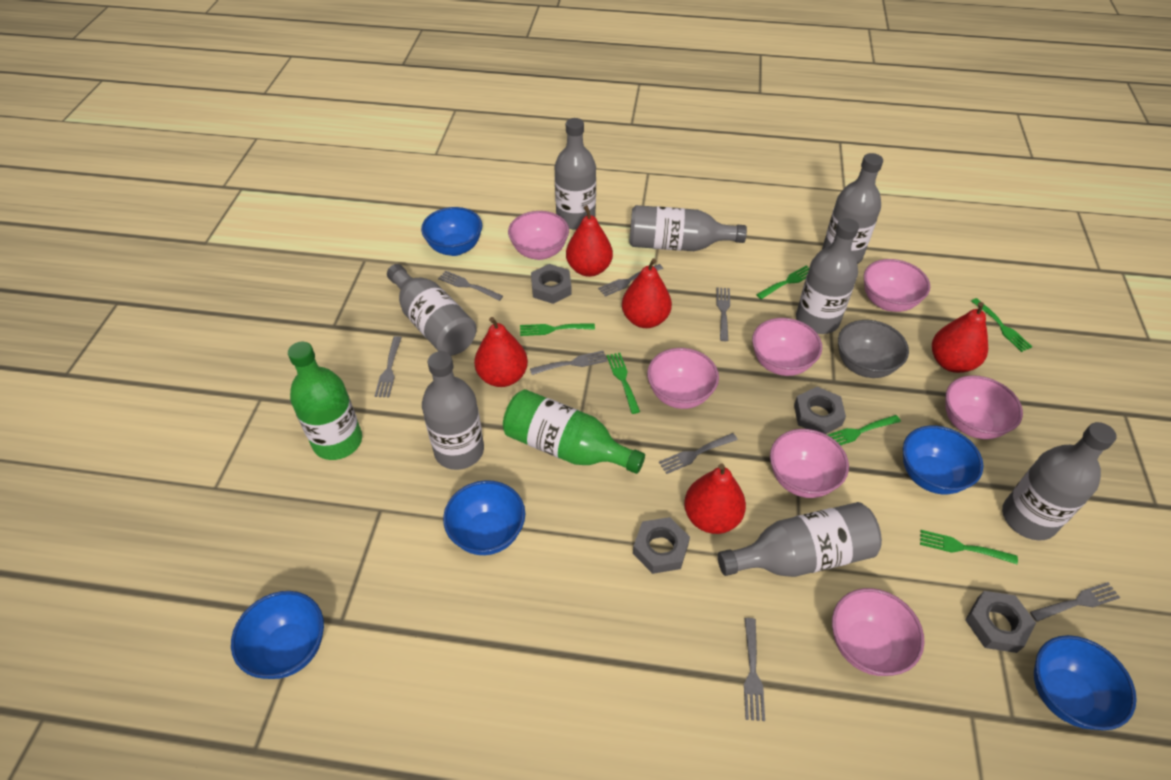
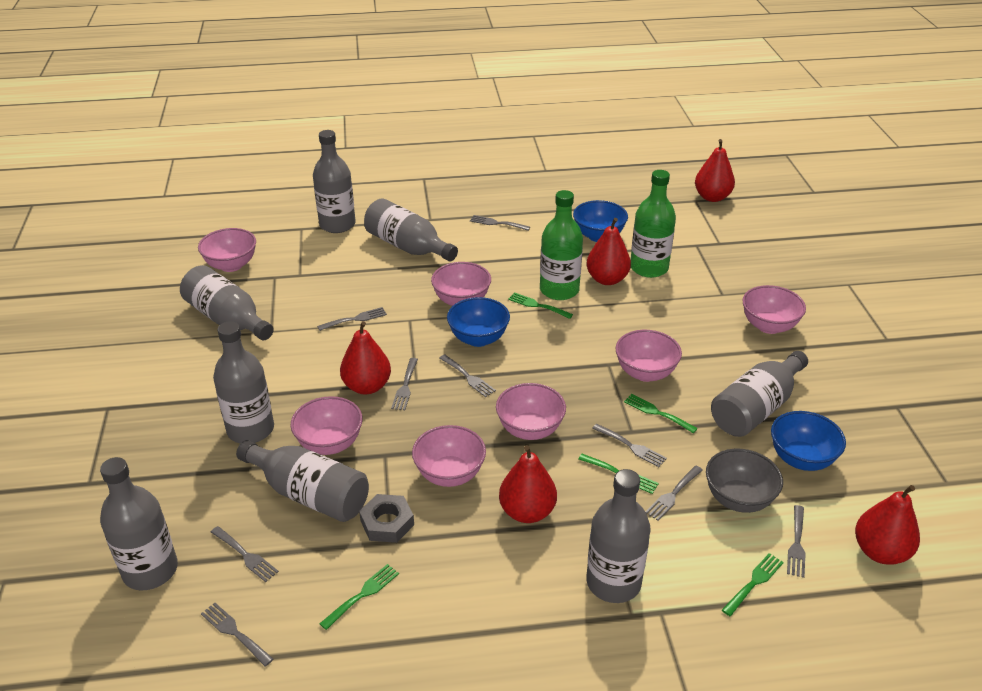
blue bowl: 5 -> 3
green fork: 6 -> 5
grey fork: 8 -> 9
grey nut: 4 -> 1

